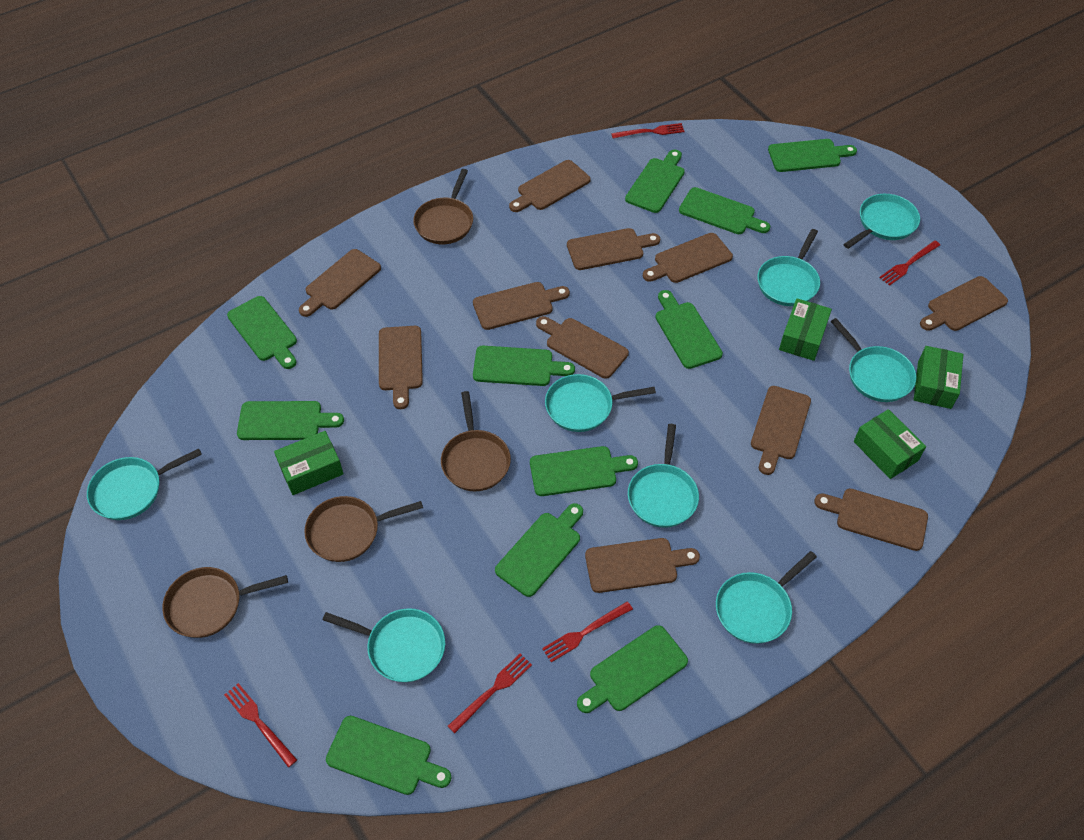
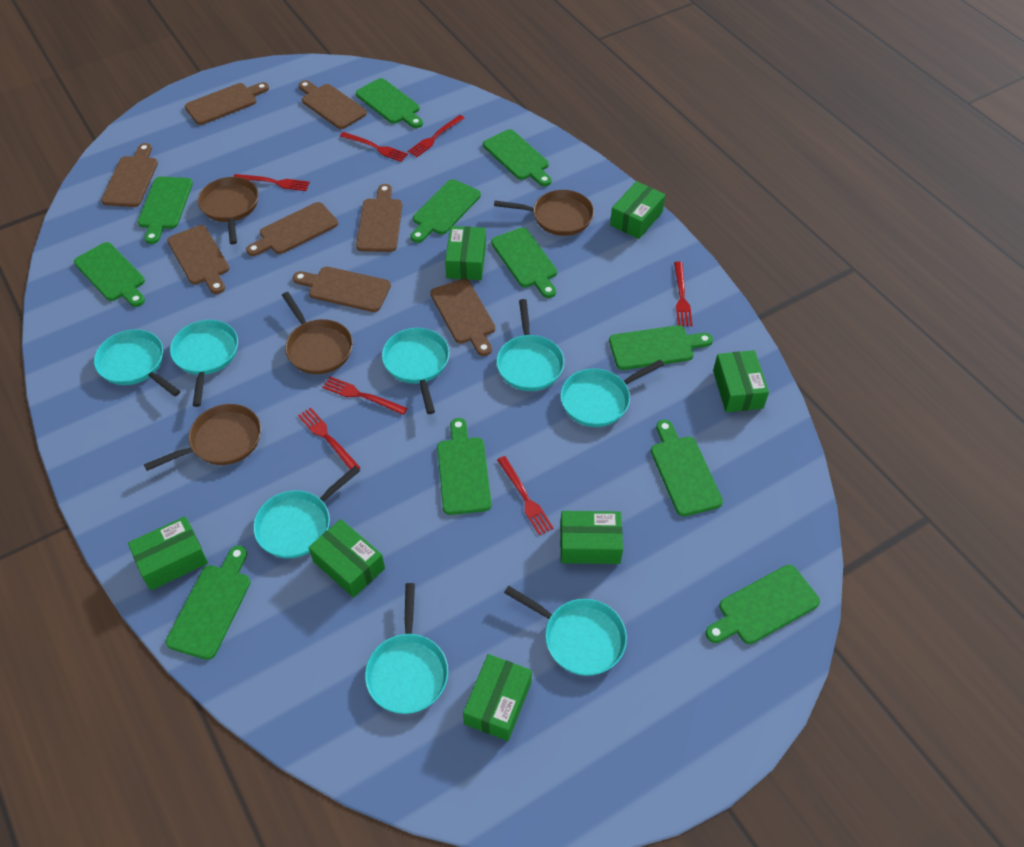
brown cutting board: 11 -> 8
green box: 4 -> 7
red fork: 5 -> 7

